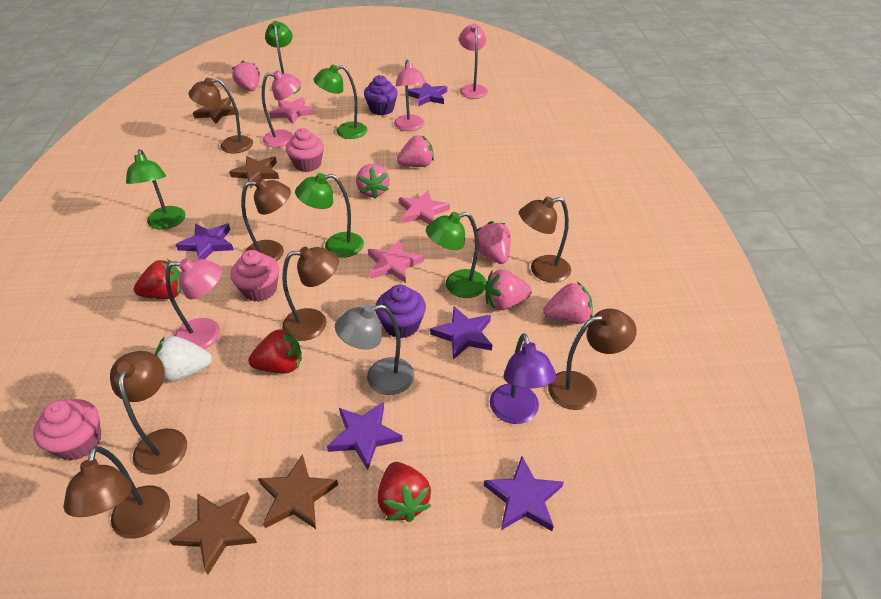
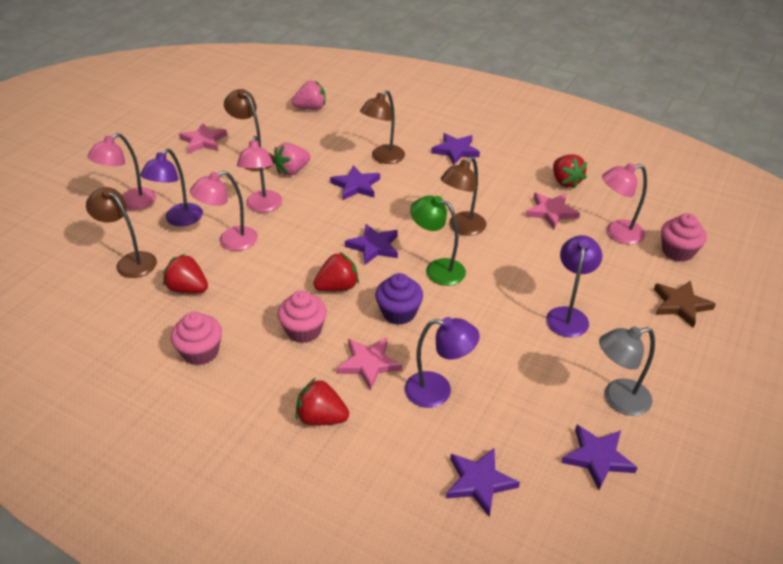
brown lamp: 7 -> 4
brown star: 4 -> 1
green lamp: 5 -> 1
pink strawberry: 6 -> 2
purple cupcake: 2 -> 1
purple lamp: 1 -> 3
red strawberry: 3 -> 4
white strawberry: 1 -> 0

